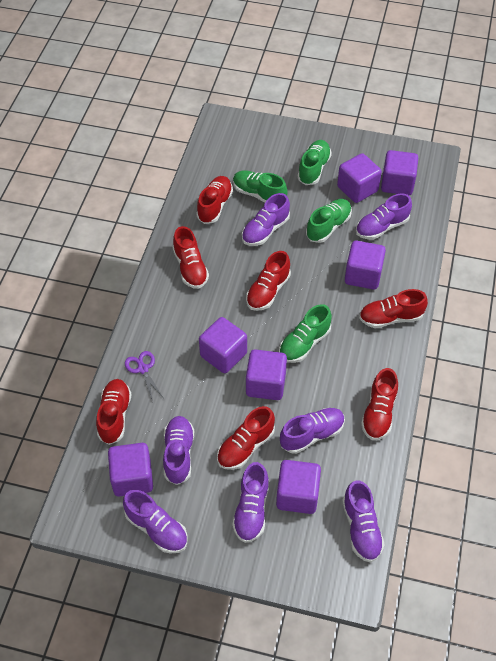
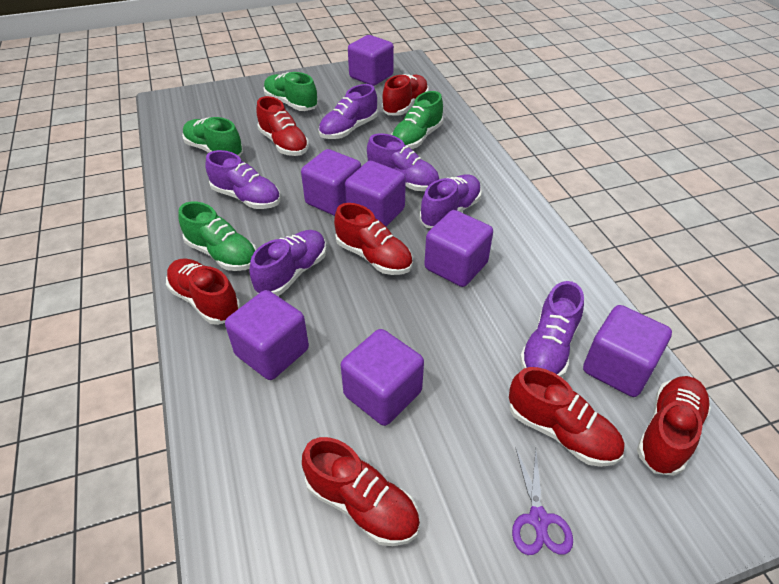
purple shoe: 7 -> 6

